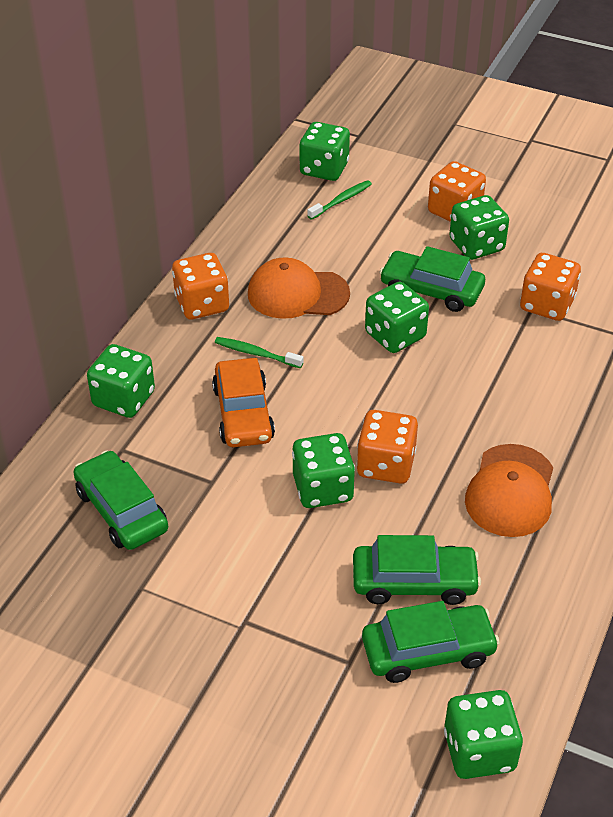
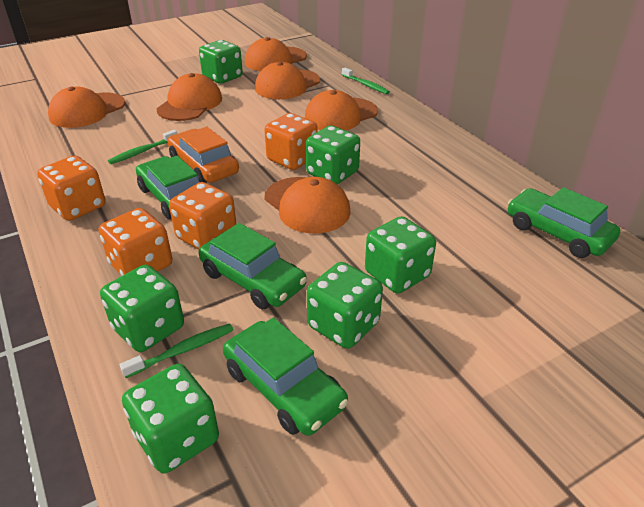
green toothbrush: 2 -> 3
orange cap: 2 -> 6

